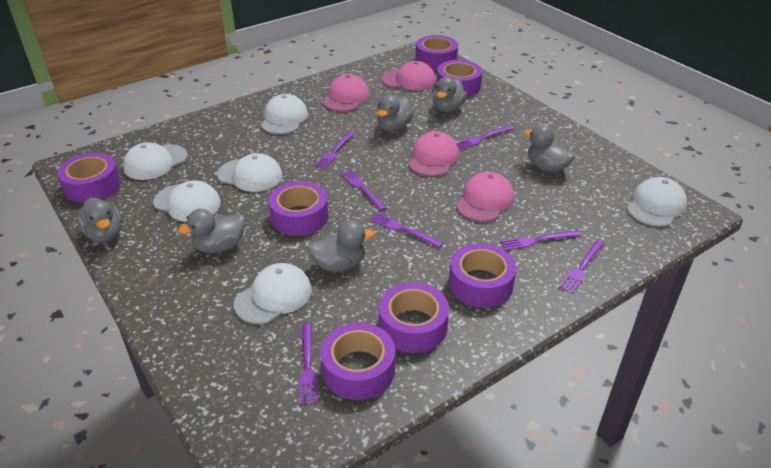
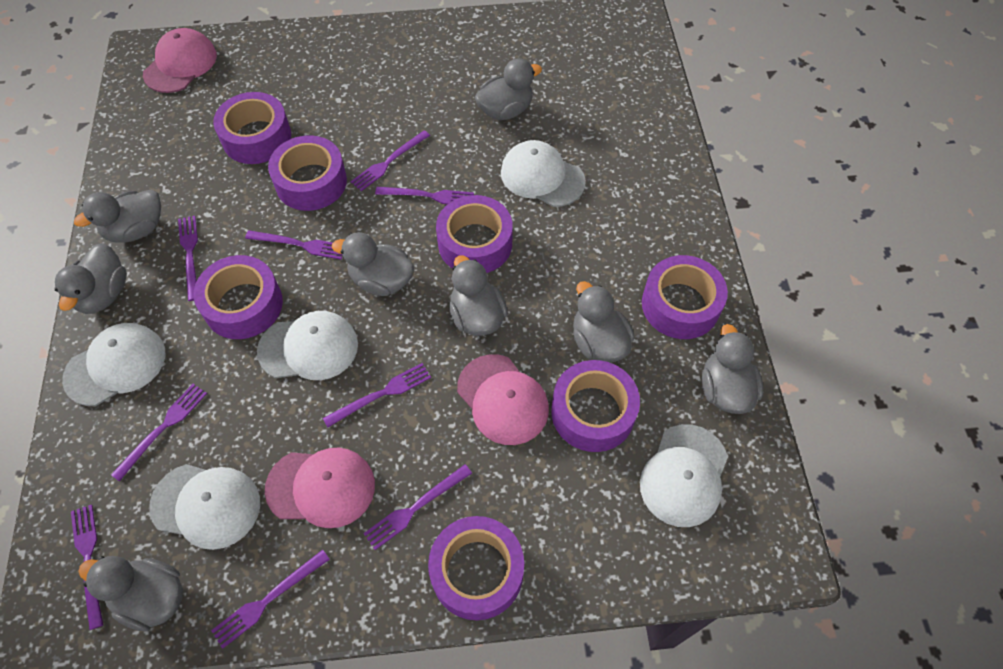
grey duck: 6 -> 8
pink cap: 4 -> 3
purple fork: 7 -> 9
white cap: 6 -> 5

